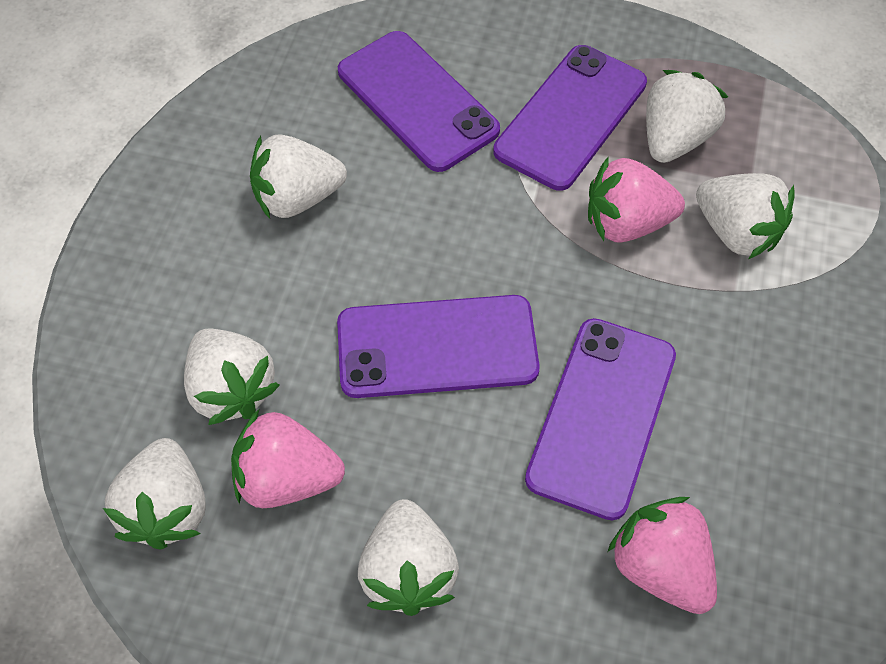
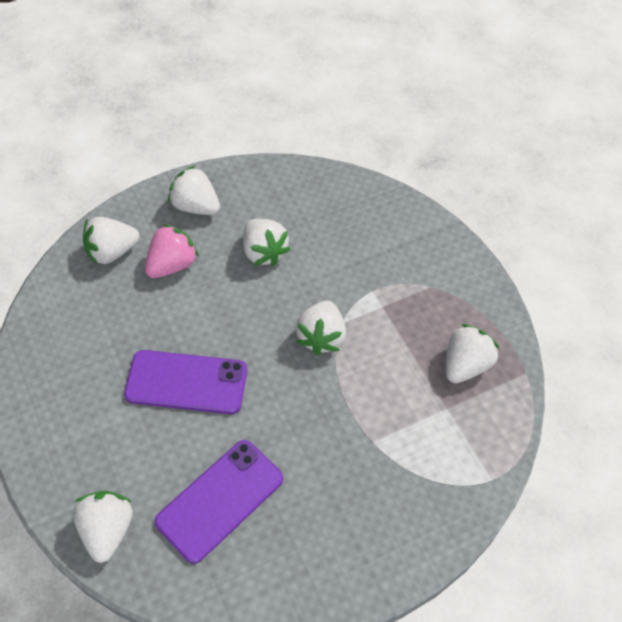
pink strawberry: 3 -> 1
purple phone: 4 -> 2

